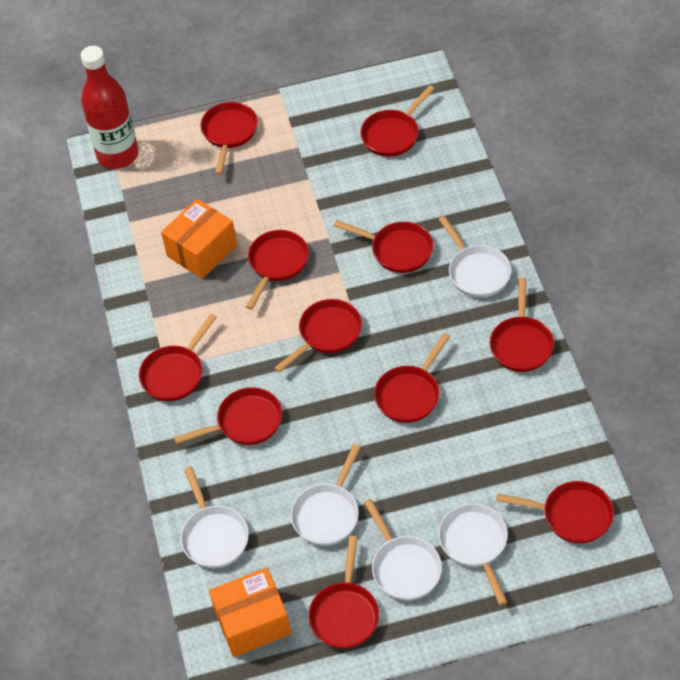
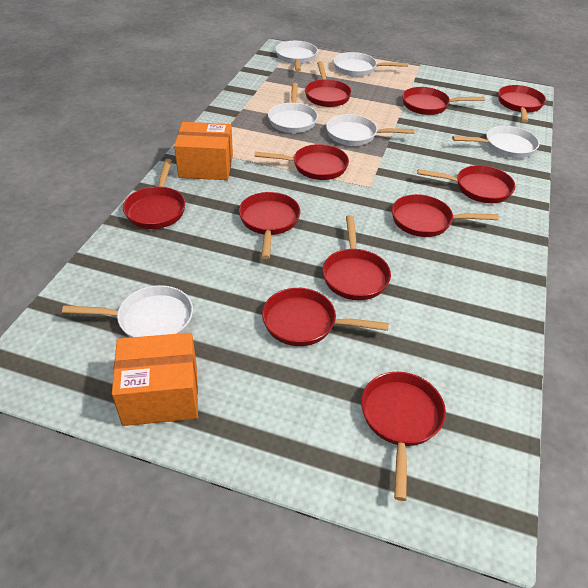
red bottle: 1 -> 0
white pan: 5 -> 6

